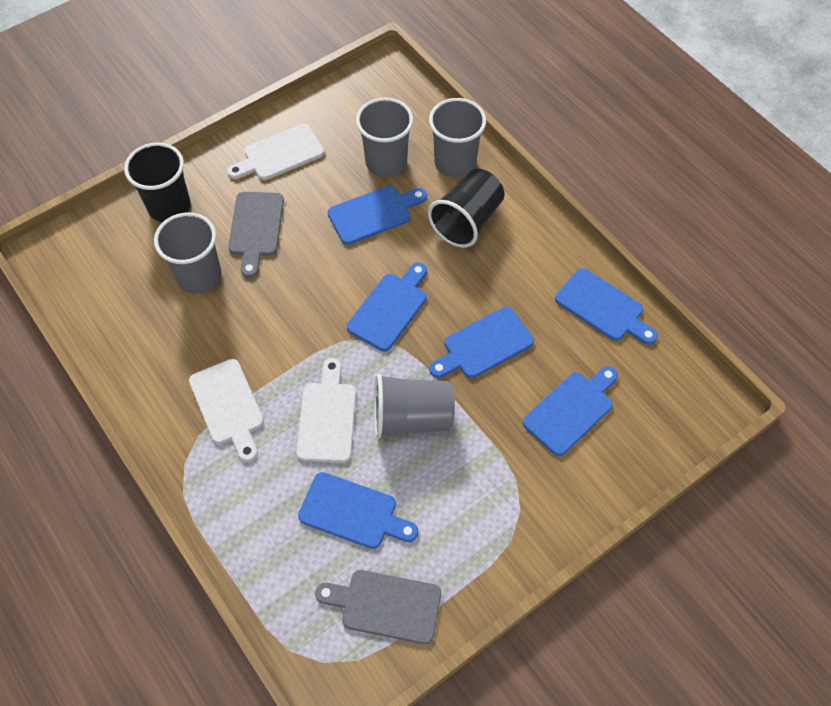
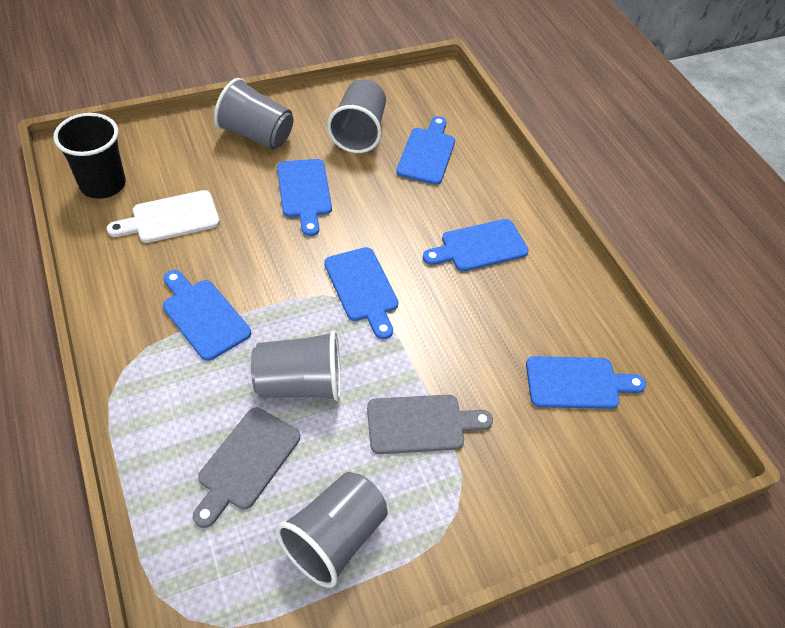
black cup: 2 -> 1
white cutting board: 3 -> 1

